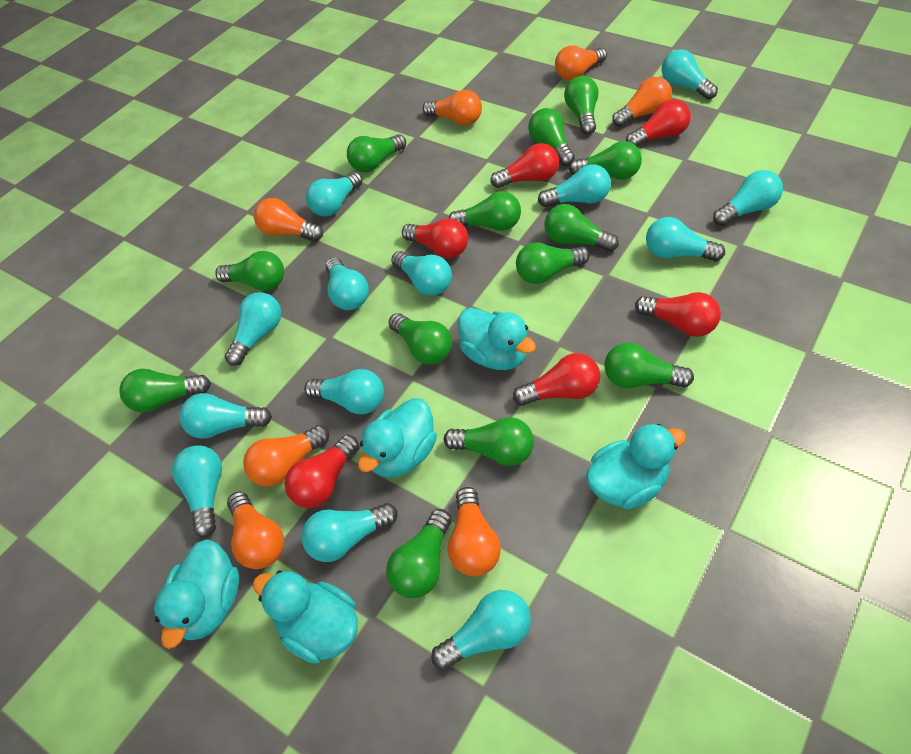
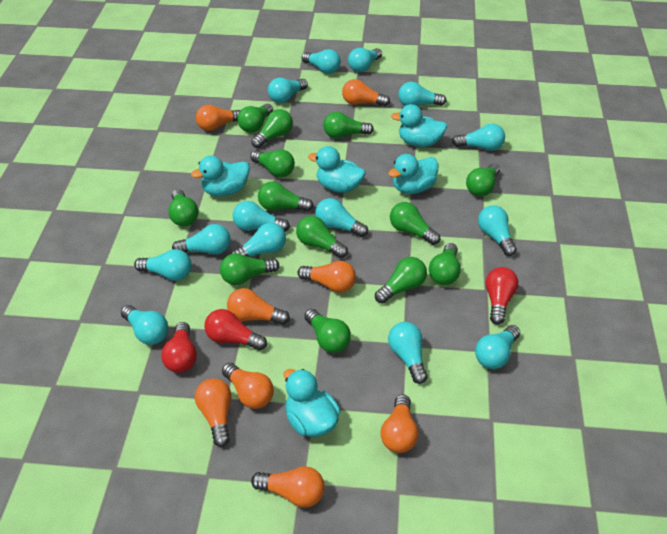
orange light bulb: 7 -> 8
red light bulb: 6 -> 3
turquoise light bulb: 13 -> 14

